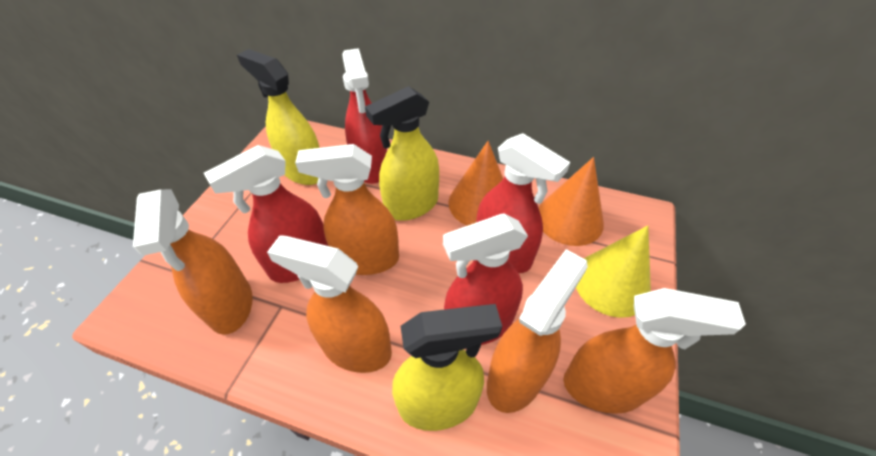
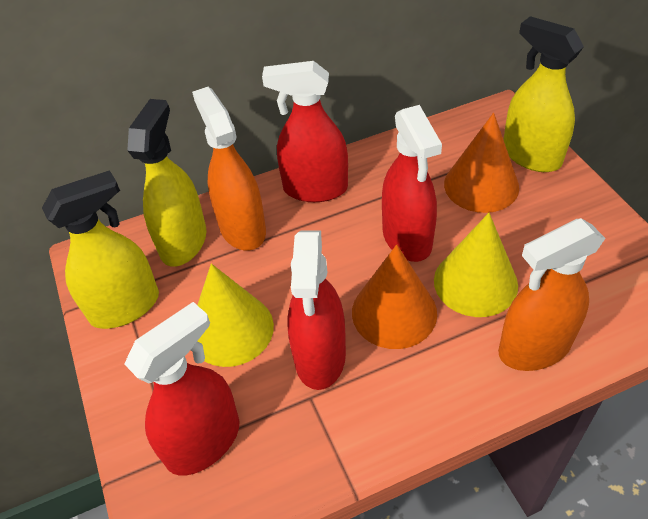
orange spray bottle: 5 -> 2
yellow cone: 1 -> 2

